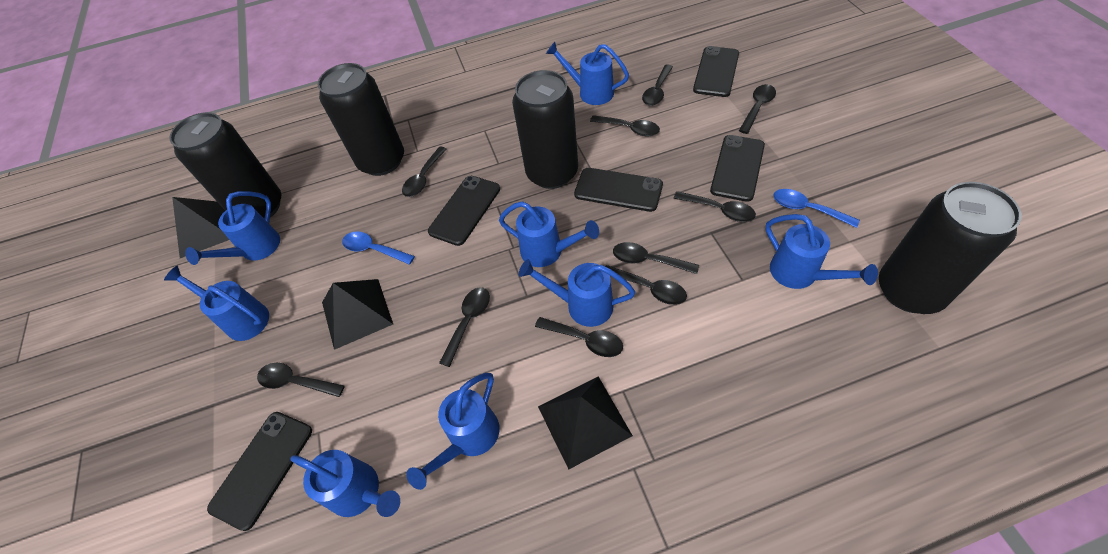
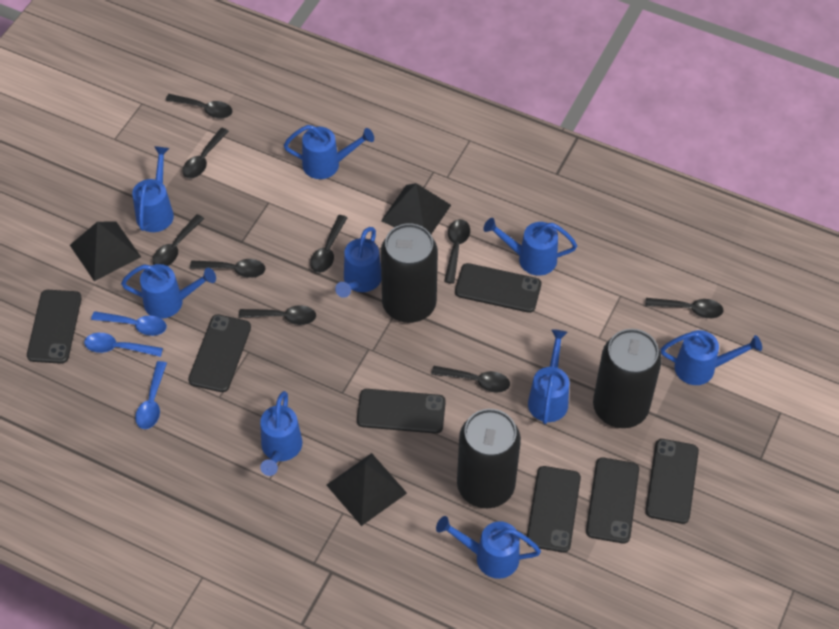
black can: 4 -> 3
black phone: 5 -> 7
black spoon: 10 -> 9
blue spoon: 2 -> 3
blue watering can: 8 -> 9

